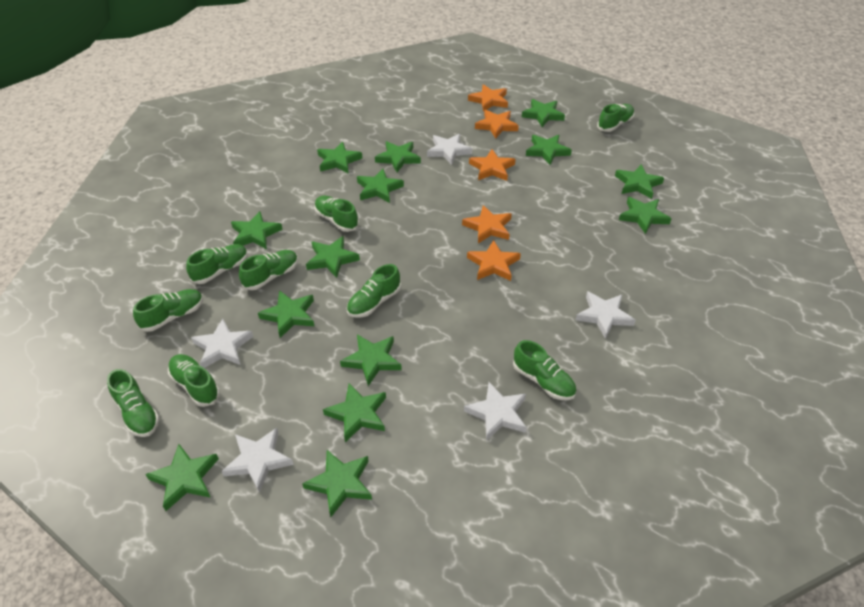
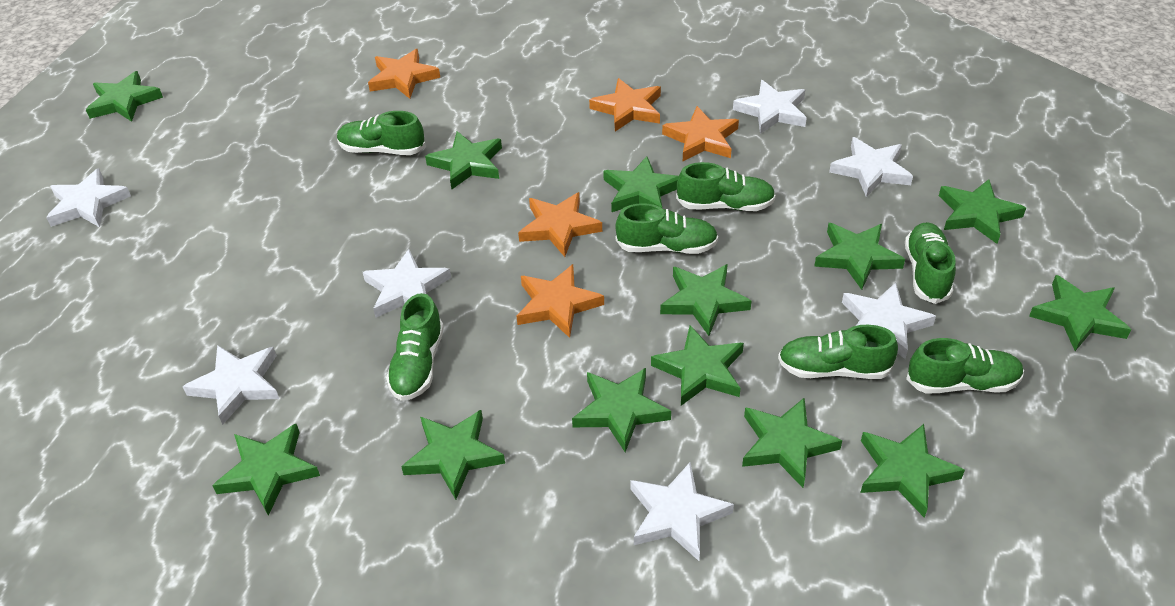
green shoe: 9 -> 7
green star: 14 -> 13
white star: 5 -> 7

